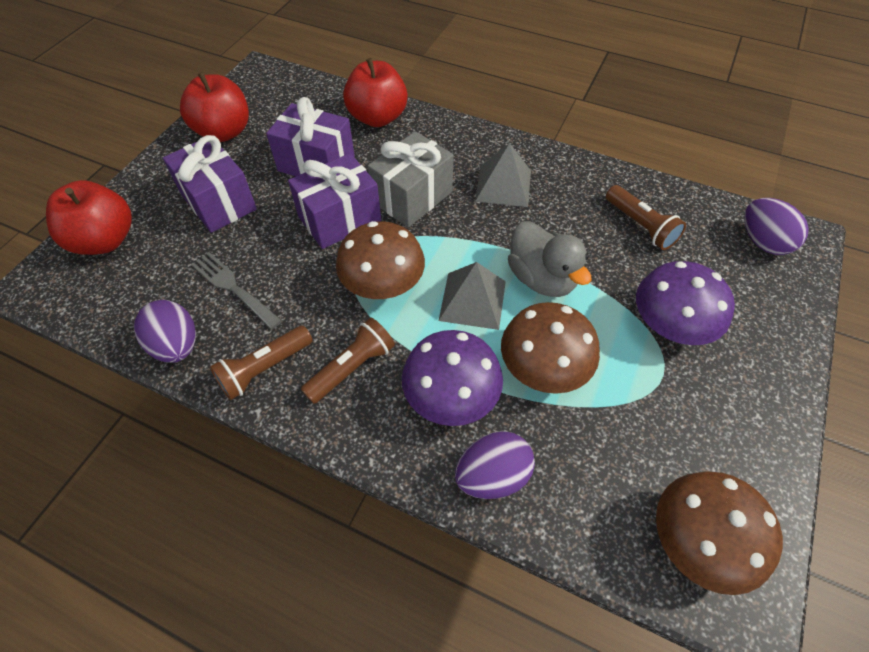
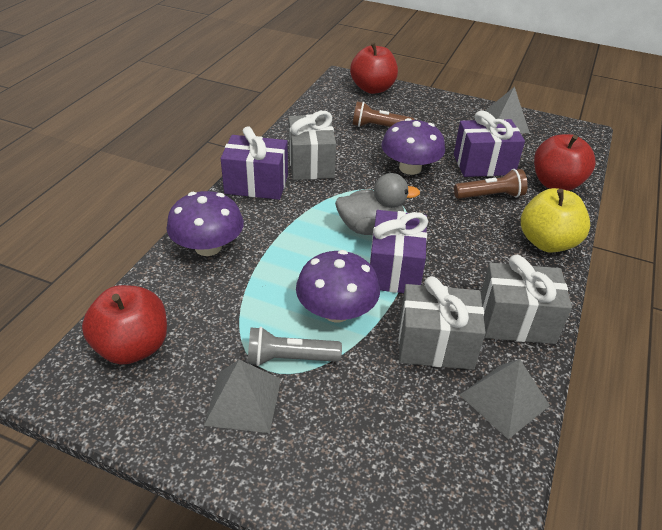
brown flashlight: 3 -> 2
brown mushroom: 3 -> 0
grey flashlight: 0 -> 1
grey fork: 1 -> 0
grey gift: 1 -> 3
grey pyramid: 2 -> 3
purple egg: 3 -> 0
purple mushroom: 2 -> 3
yellow apple: 0 -> 1

